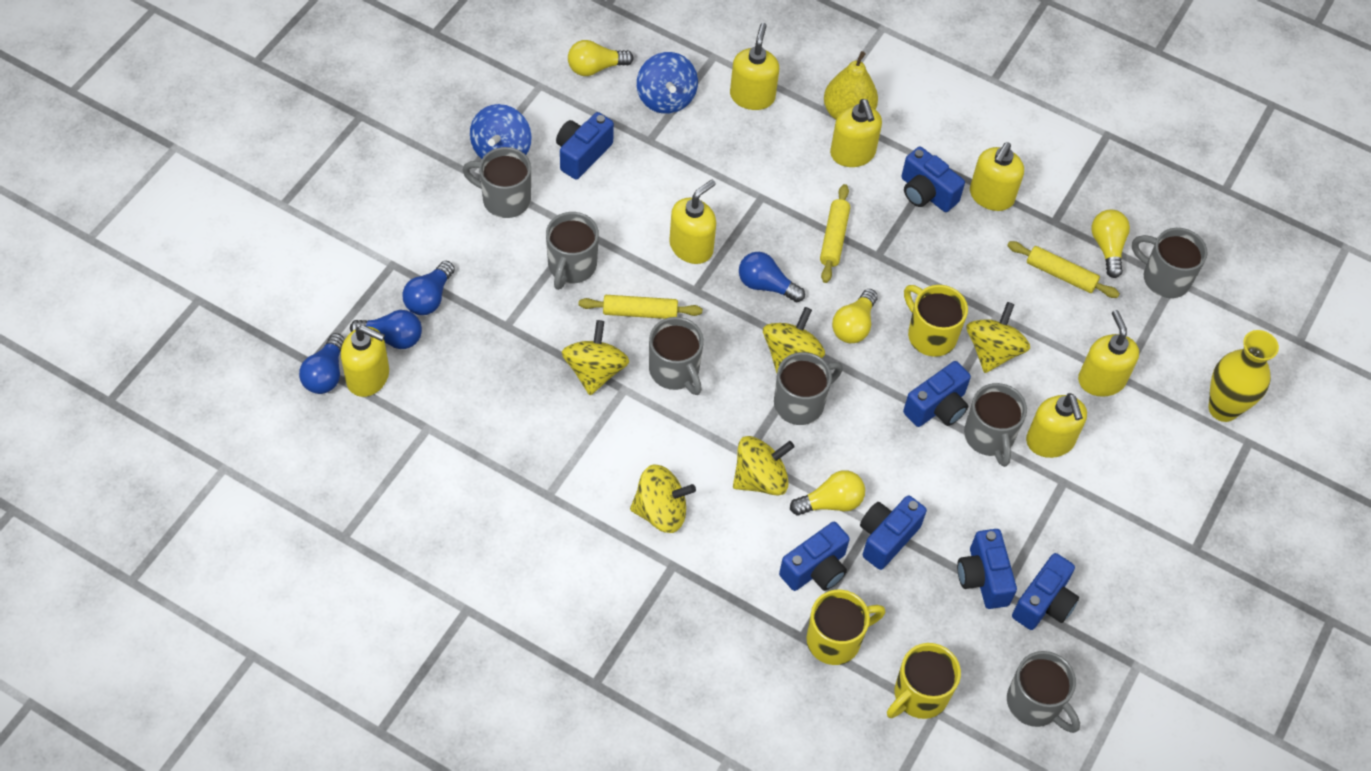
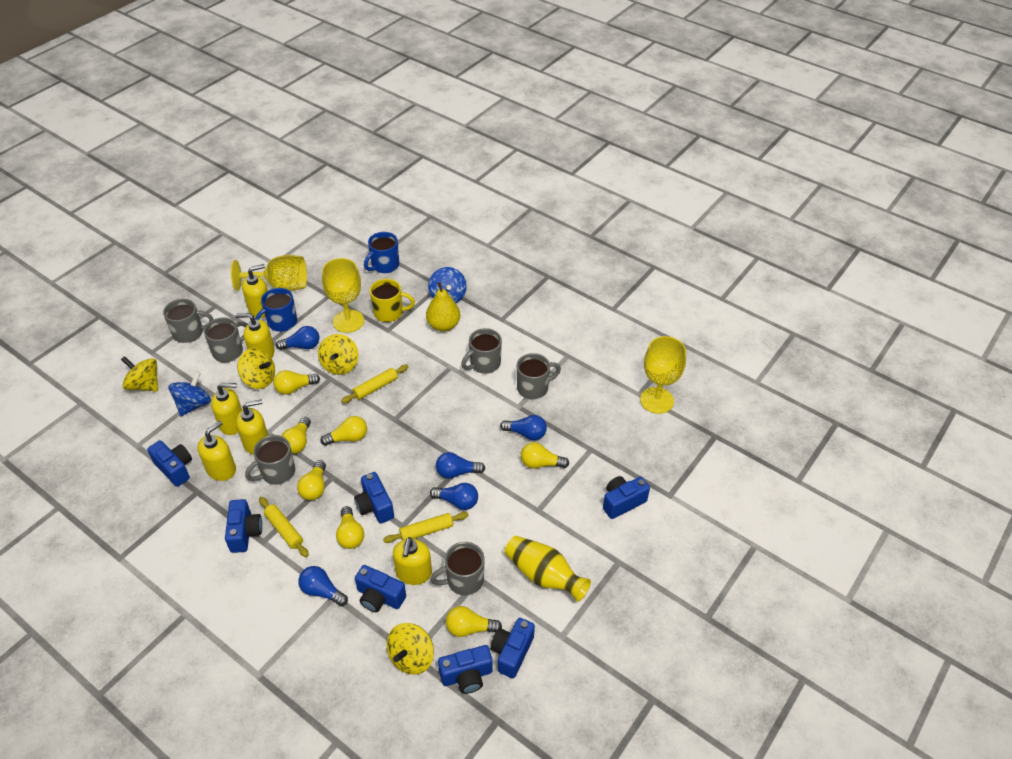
blue light bulb: 4 -> 5
blue mug: 0 -> 2
grey mug: 7 -> 6
yellow goblet: 0 -> 3
yellow light bulb: 4 -> 7
yellow mug: 3 -> 1
yellow soap dispenser: 7 -> 6
yellow spinning top: 5 -> 4

